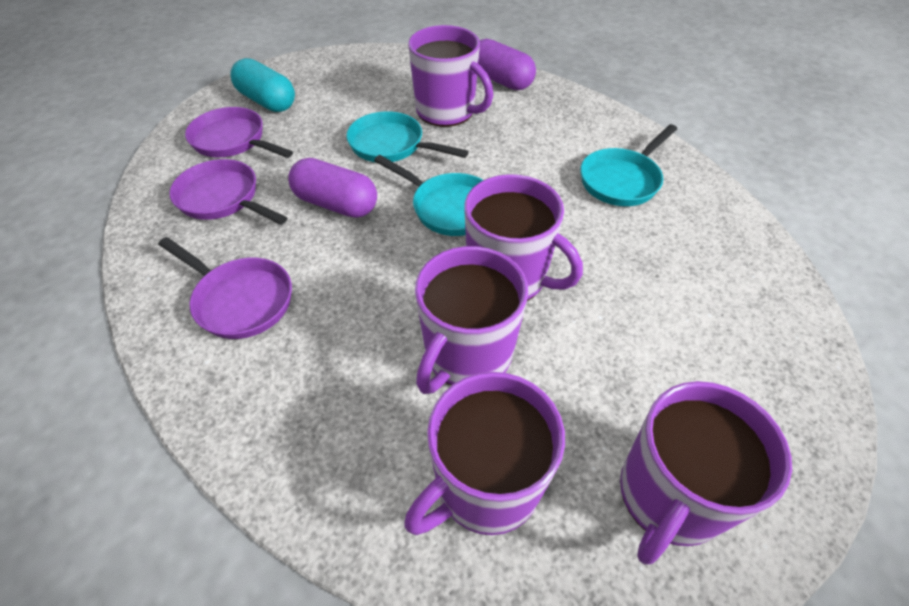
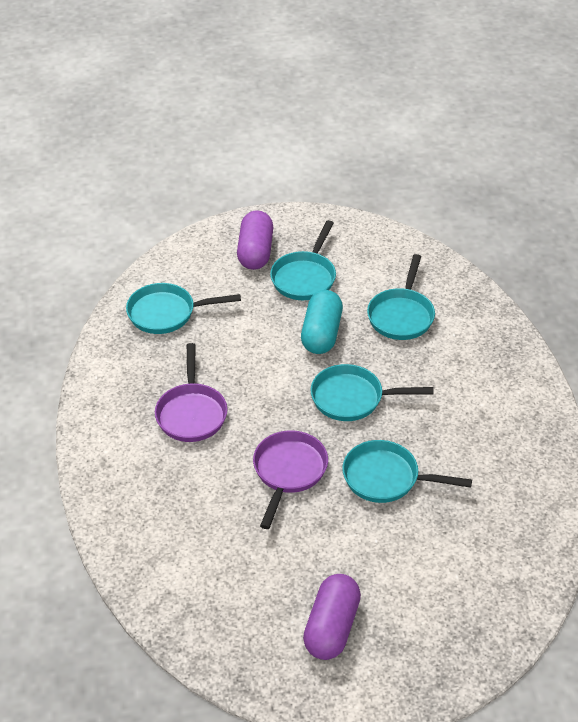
purple mug: 5 -> 0
purple pan: 3 -> 2
turquoise pan: 3 -> 5

